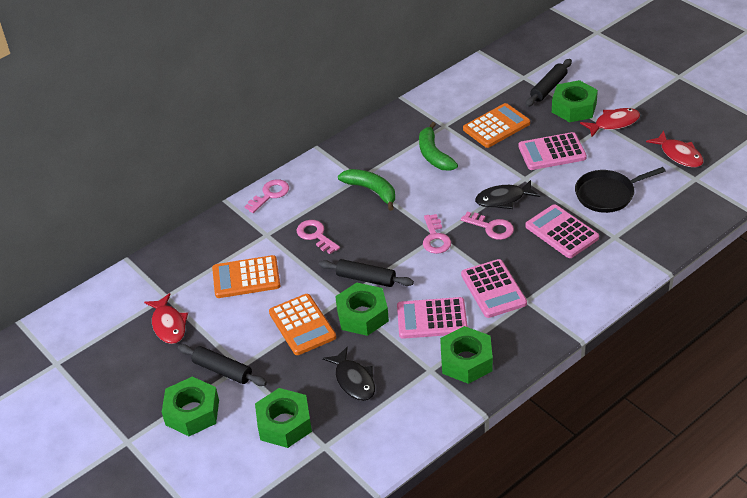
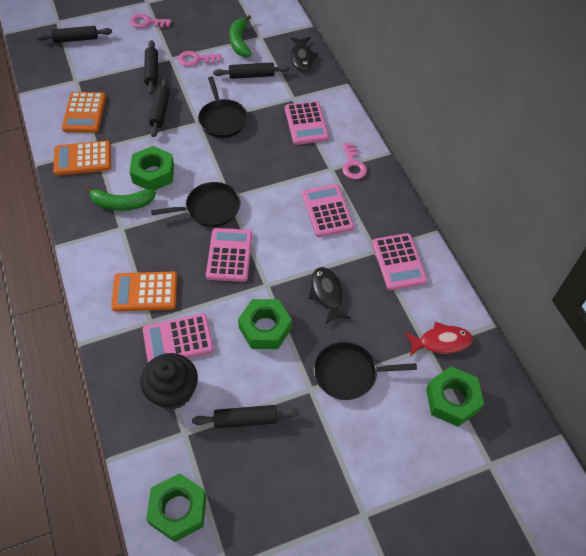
black cupcake: 0 -> 1
black pan: 1 -> 3
black rolling pin: 3 -> 5
green nut: 5 -> 4
pink calculator: 4 -> 5
pink key: 4 -> 3
red fish: 3 -> 1

